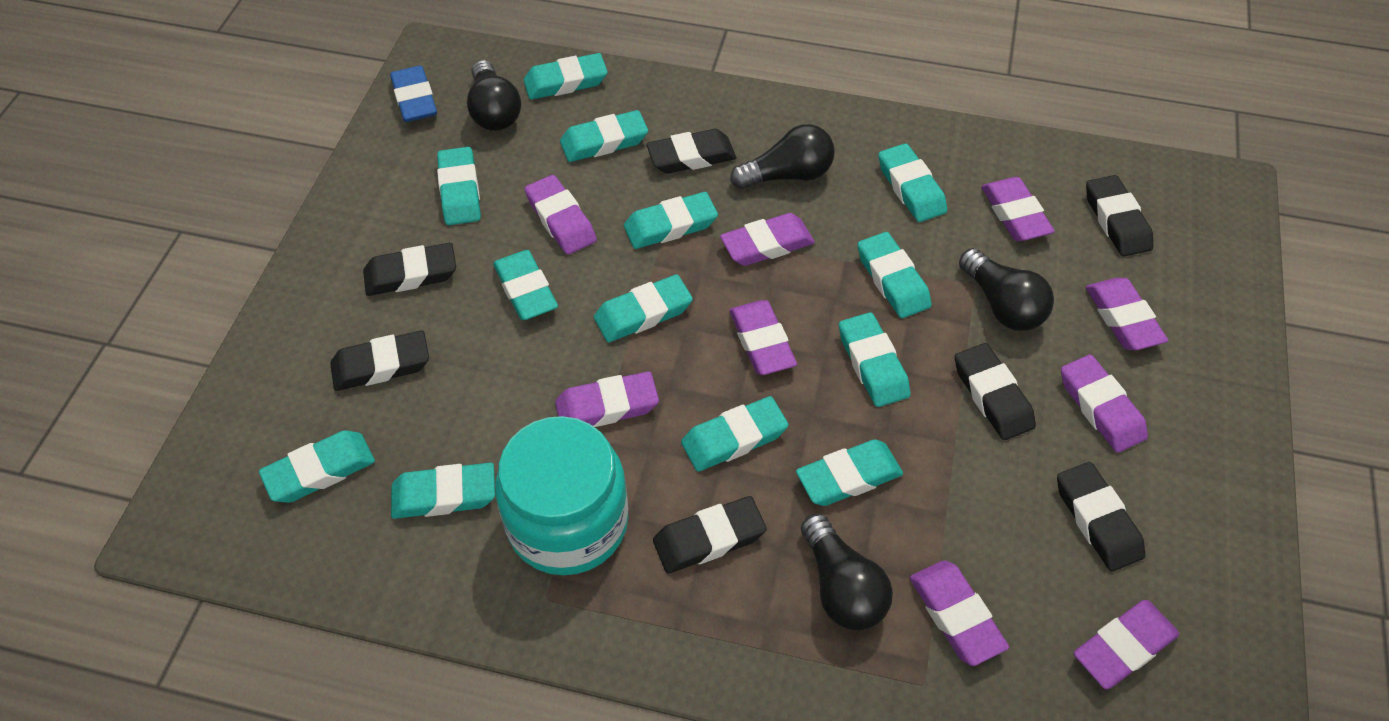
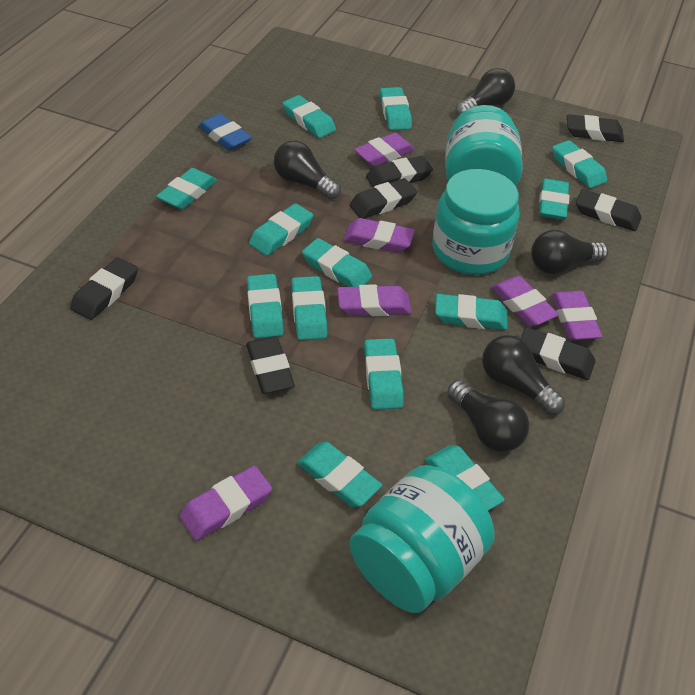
black light bulb: 4 -> 5
purple eraser: 9 -> 6
turquoise jar: 1 -> 3

